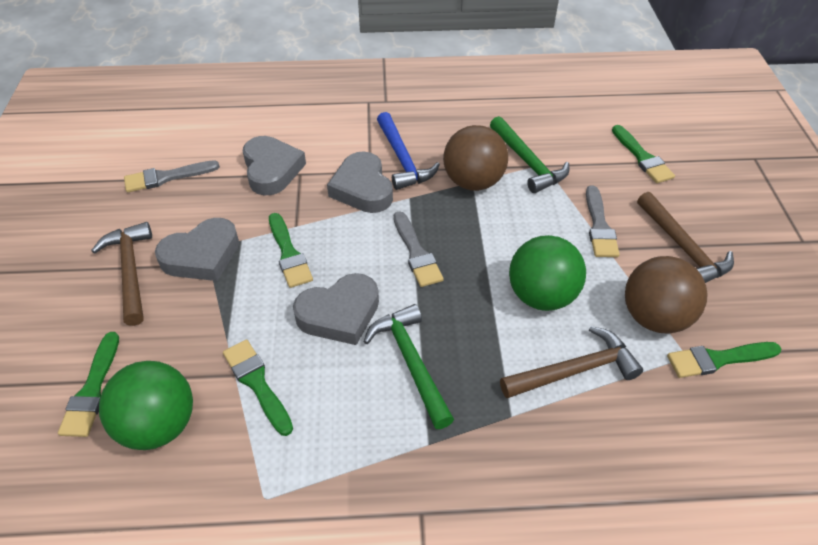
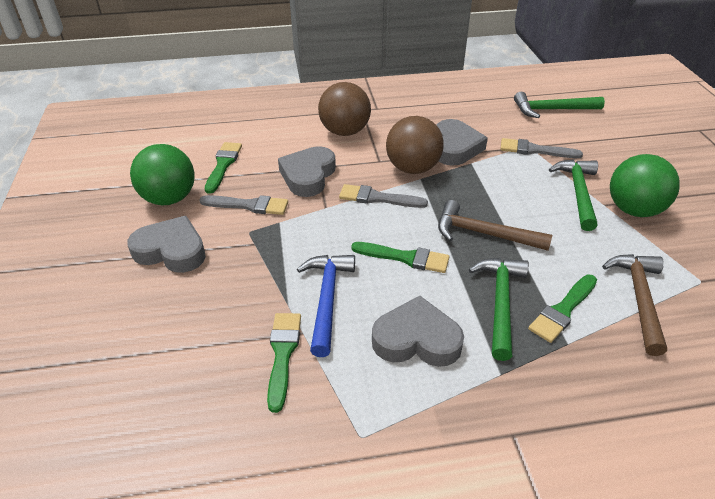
brown hammer: 3 -> 2
green brush: 5 -> 4
green hammer: 2 -> 3

